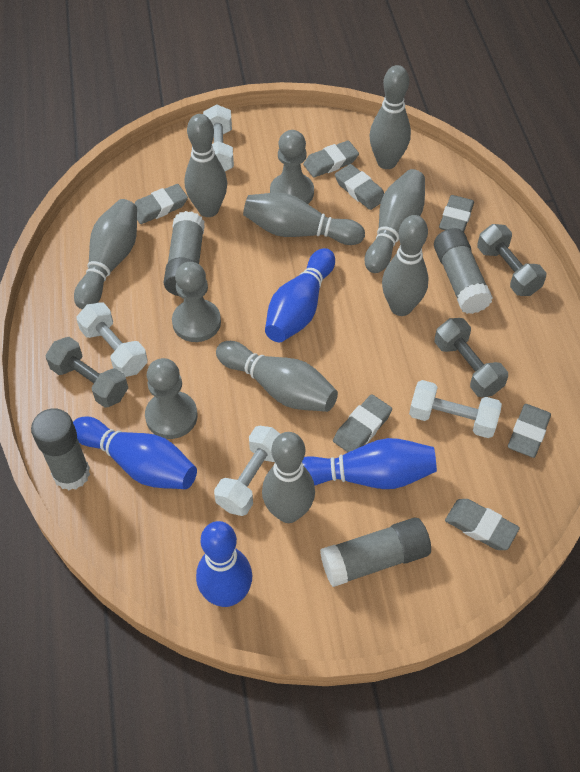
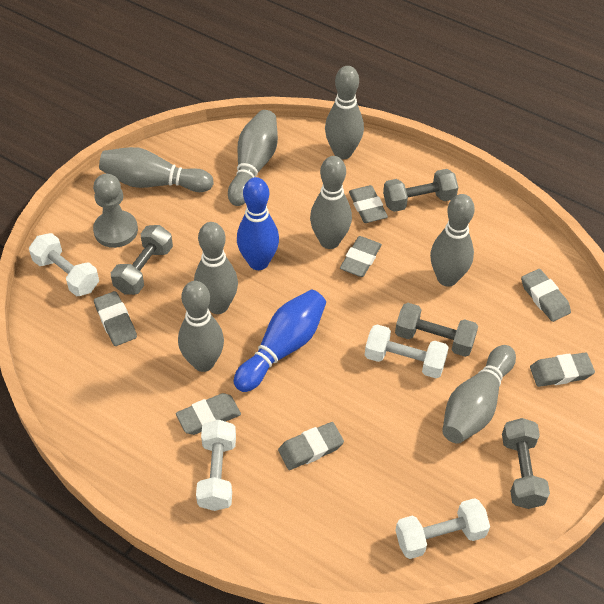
blue bowling pin: 4 -> 2
grey dumbbell: 3 -> 4
grey glue stick: 4 -> 0
grey pawn: 3 -> 1

